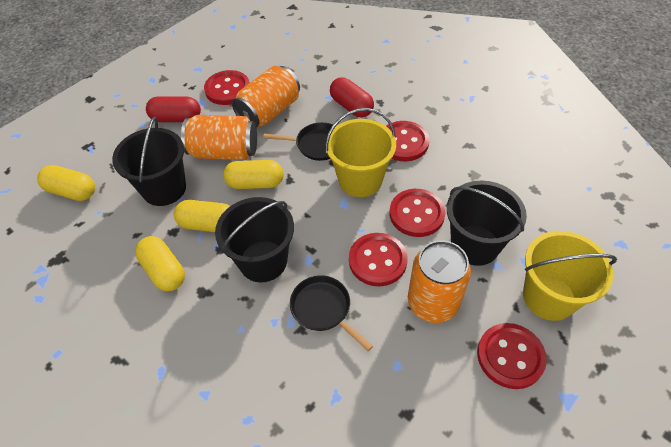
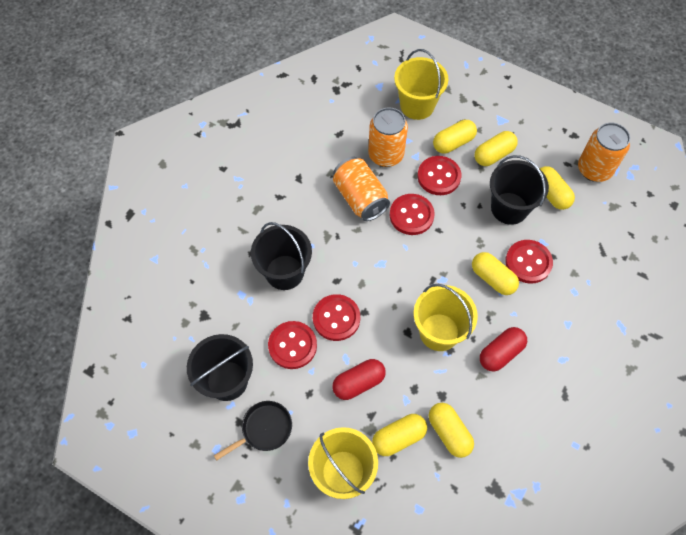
black pan: 2 -> 1
yellow bucket: 2 -> 3
yellow capsule: 4 -> 6

